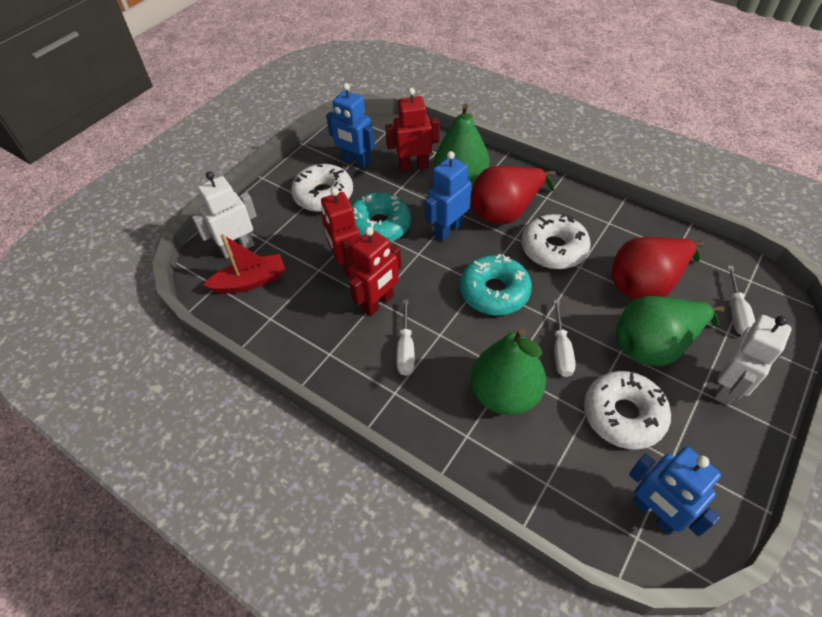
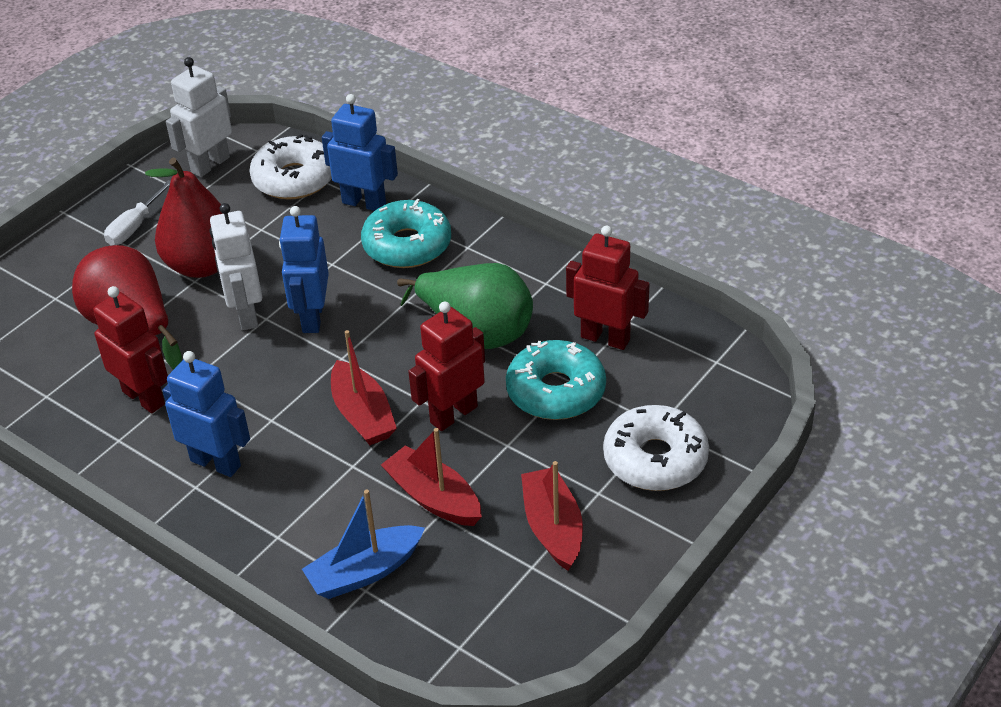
blue boat: 0 -> 1
green pear: 3 -> 1
red boat: 1 -> 3
white donut: 3 -> 2
white screwdriver: 3 -> 1

